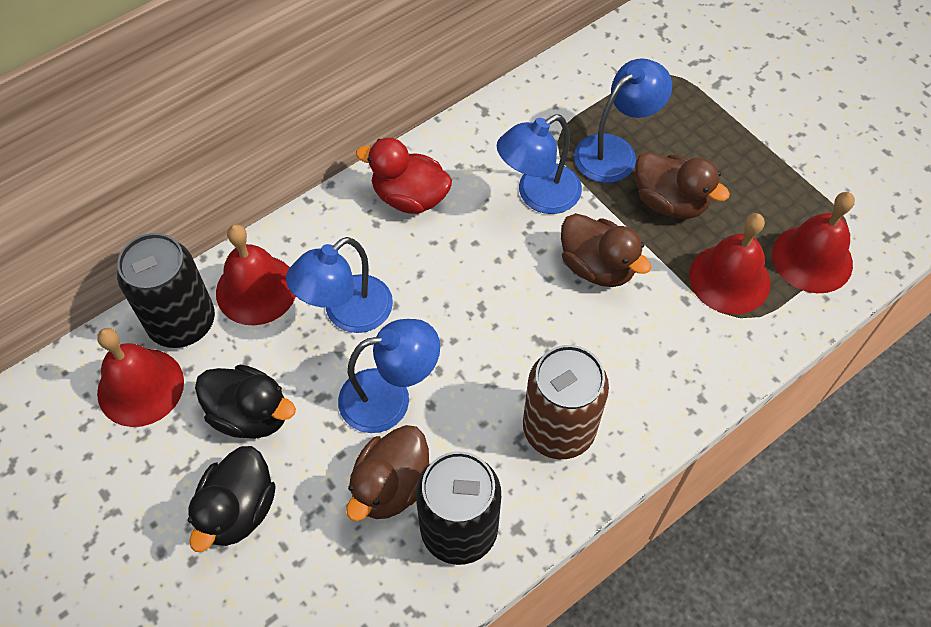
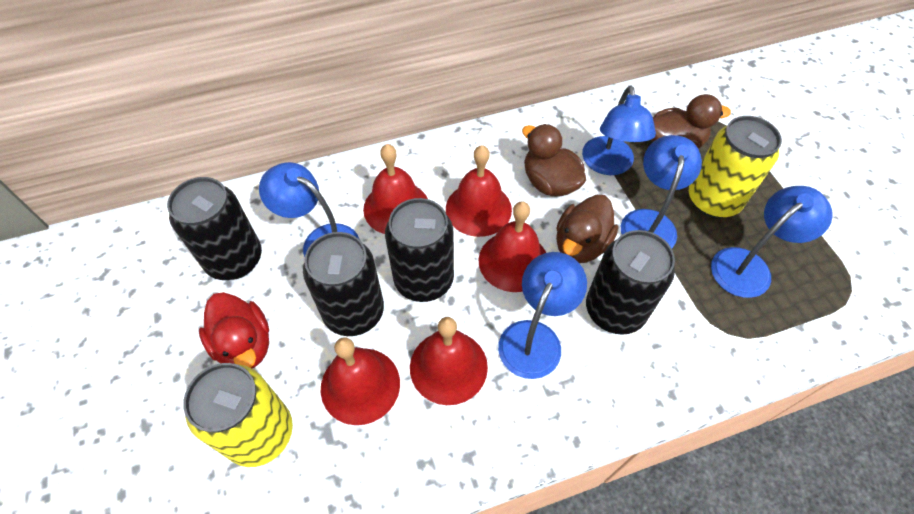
black can: 2 -> 4
black duck: 2 -> 0
blue lamp: 4 -> 5
brown can: 1 -> 0
red bell: 4 -> 5
yellow can: 0 -> 2

